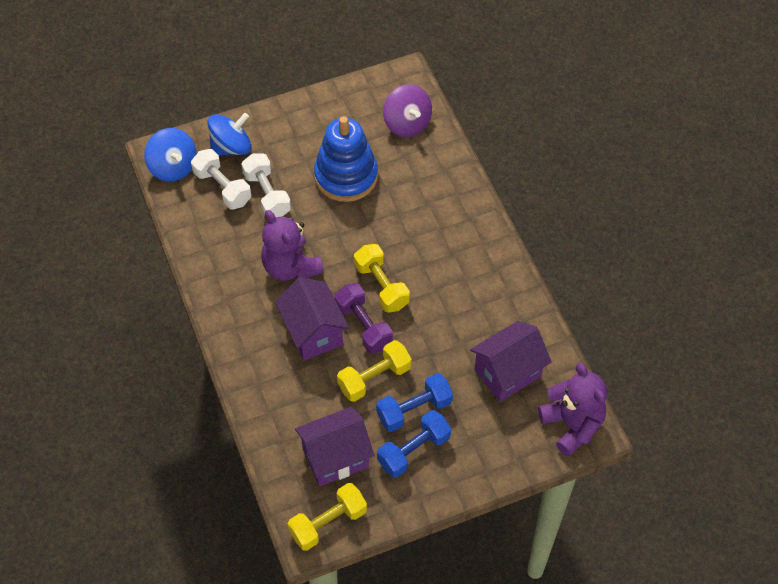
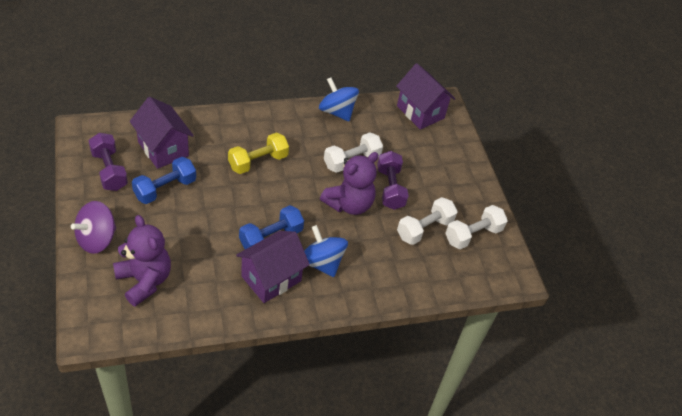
blue stacking toy: 1 -> 0
purple dumbbell: 1 -> 2
white dumbbell: 2 -> 3
yellow dumbbell: 3 -> 1

